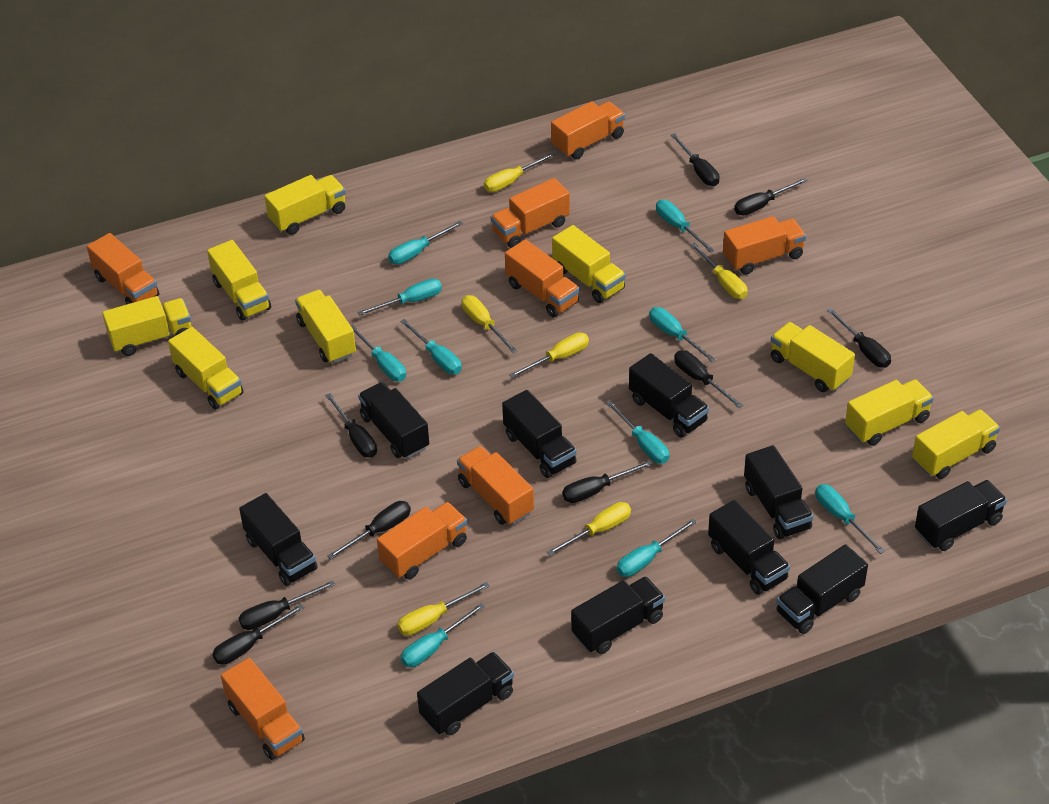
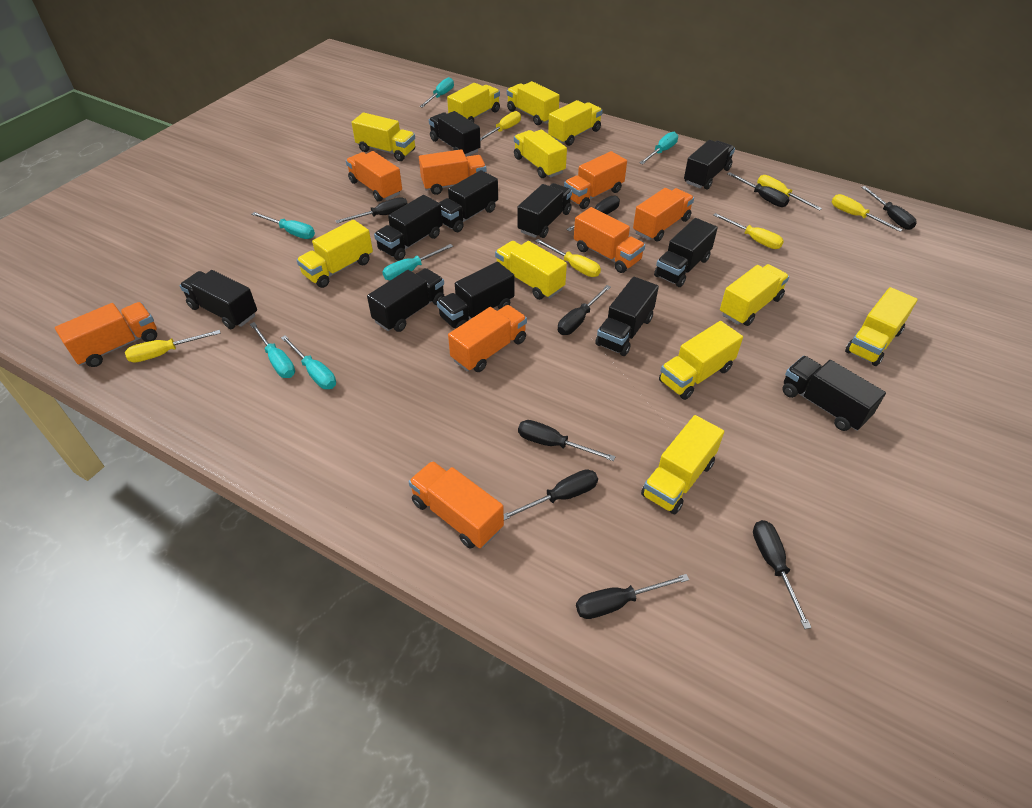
black truck: 10 -> 11
turquoise screwdriver: 10 -> 6
yellow truck: 9 -> 11

